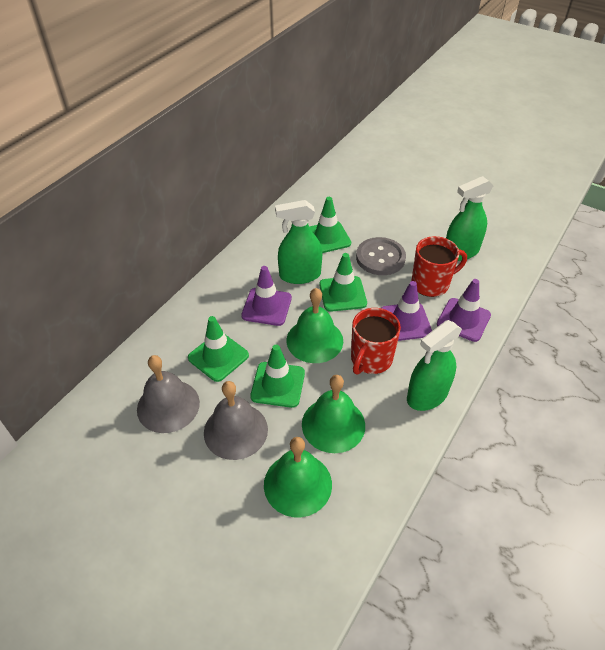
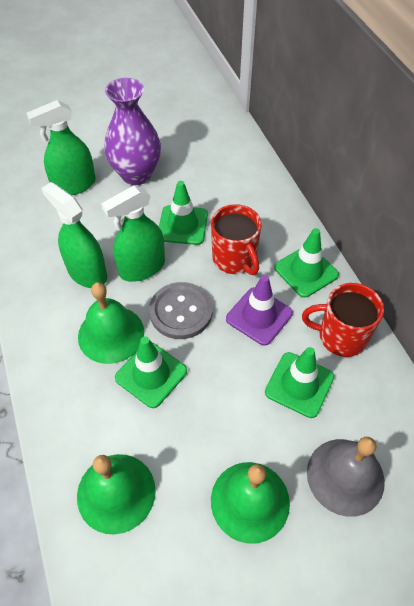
grey bell: 2 -> 1
purple traffic cone: 3 -> 1
purple vase: 0 -> 1

